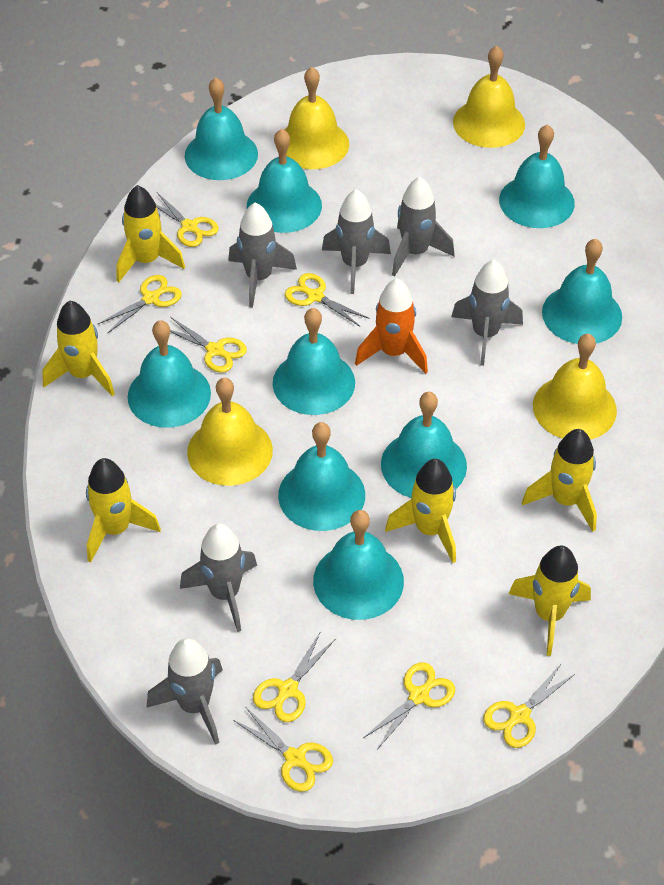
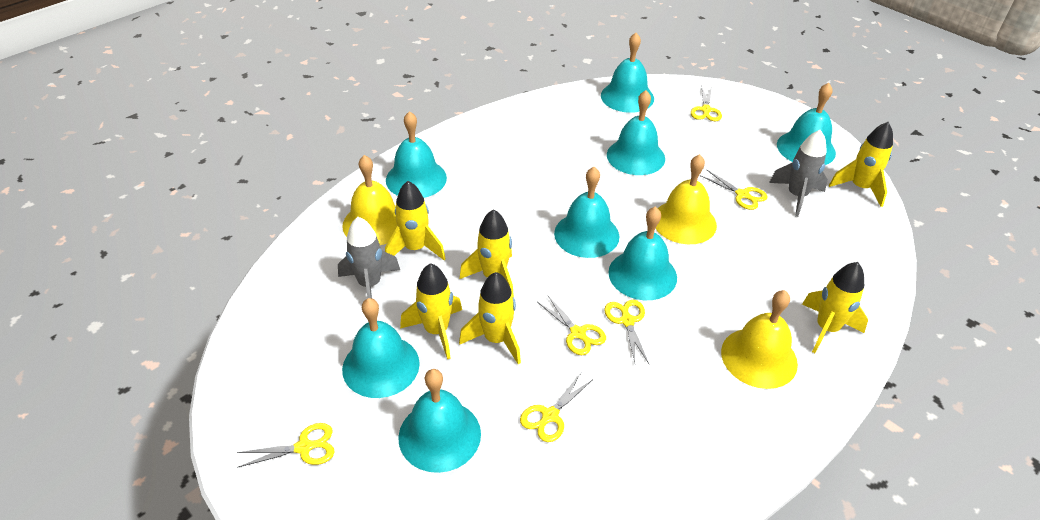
grey rocket: 6 -> 2
orange rocket: 1 -> 0
turquoise bell: 9 -> 8
yellow bell: 4 -> 3
yellow scissors: 8 -> 6

